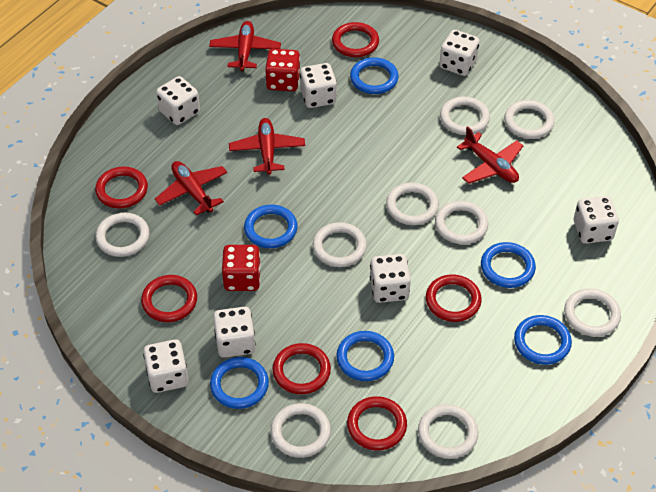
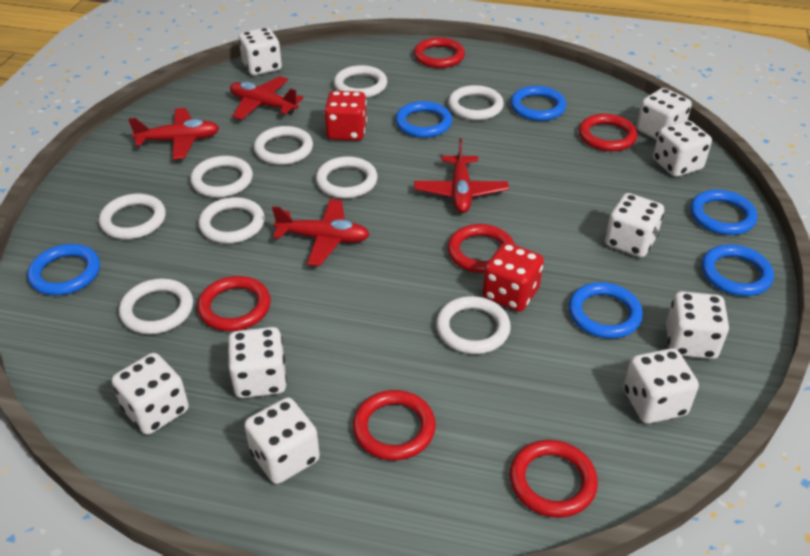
white dice: 7 -> 9

